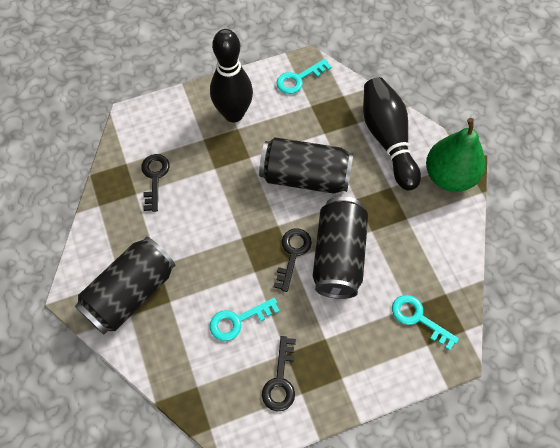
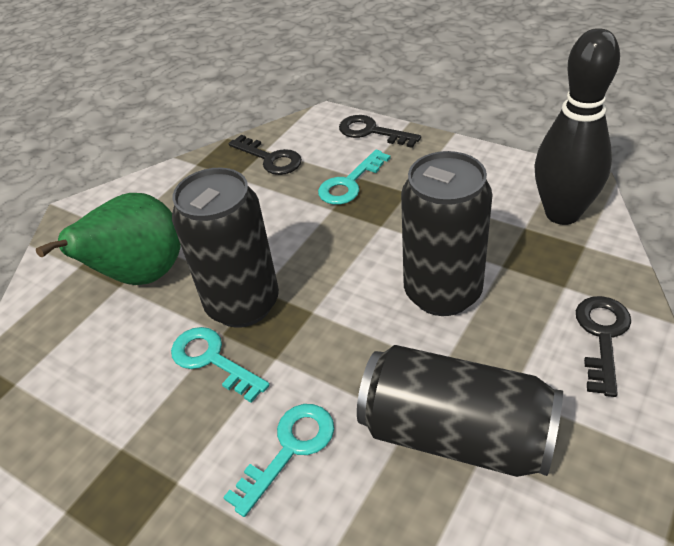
black bowling pin: 2 -> 1

